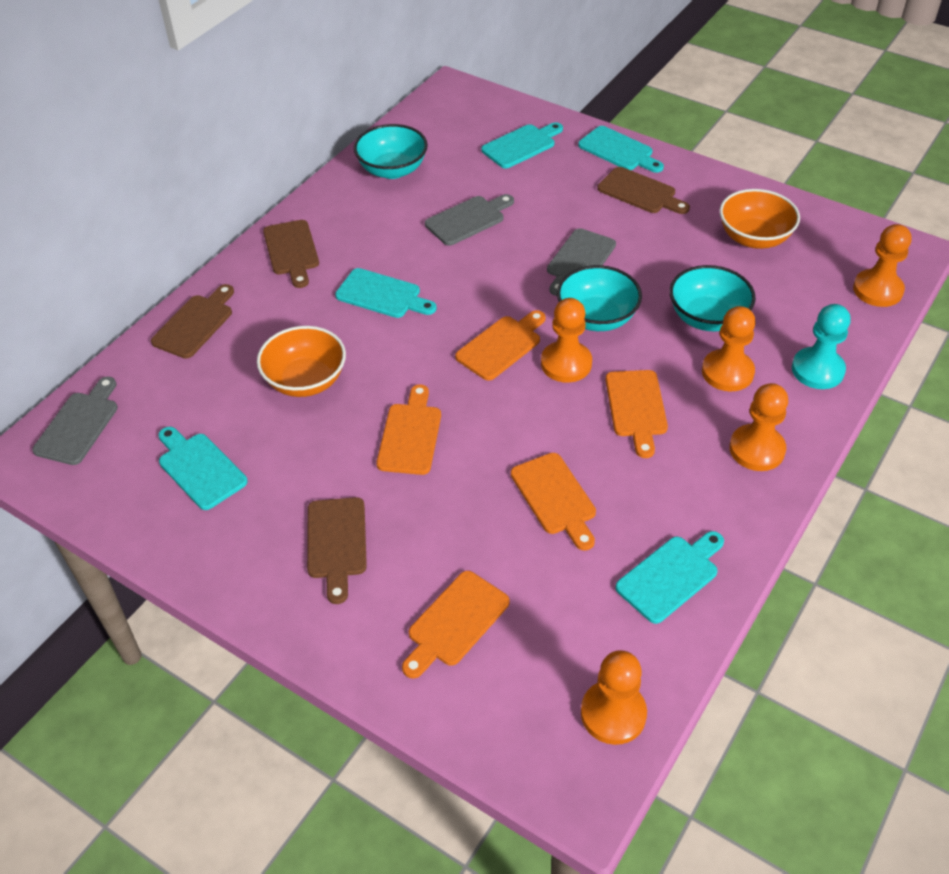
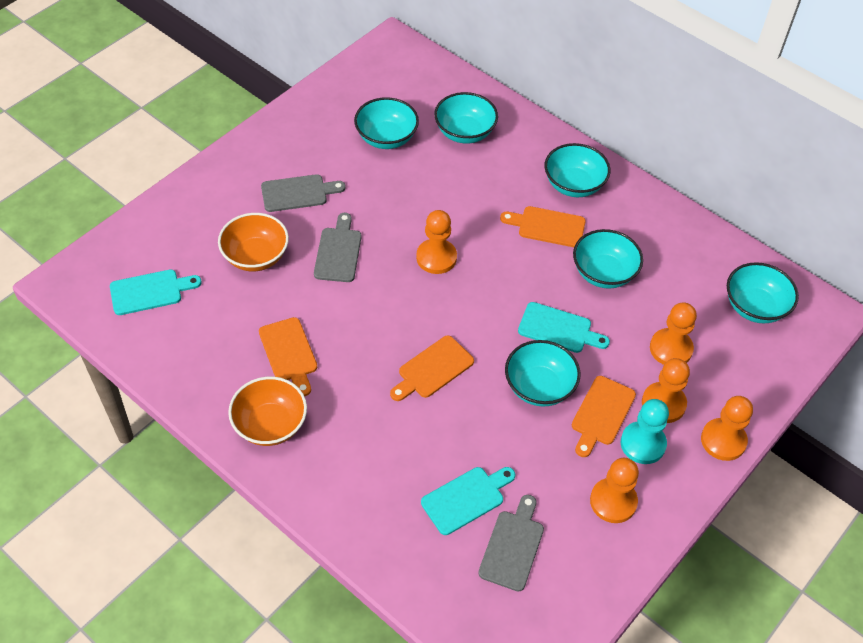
brown cutting board: 4 -> 0
orange cutting board: 5 -> 4
turquoise bowl: 3 -> 6
turquoise cutting board: 5 -> 3

